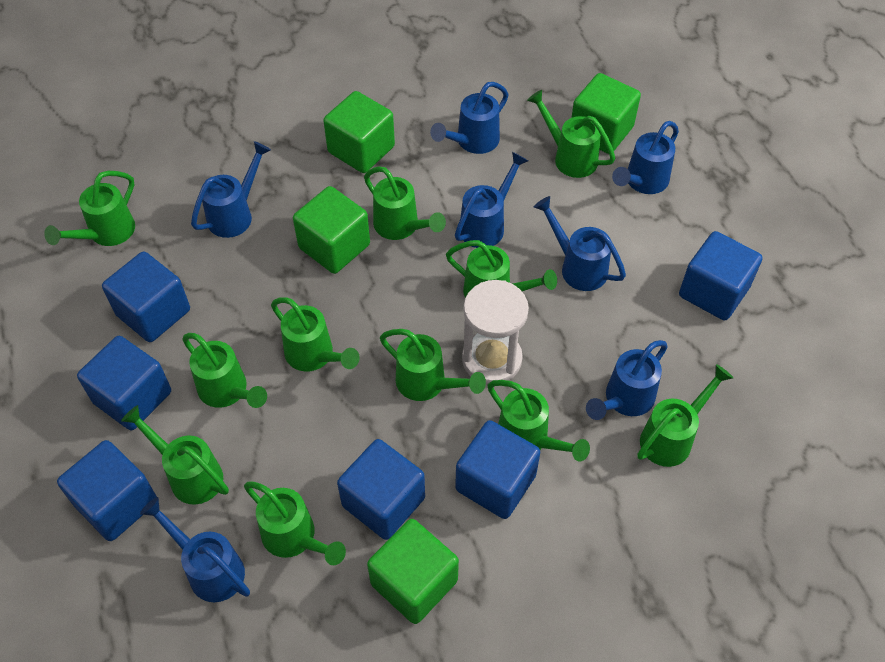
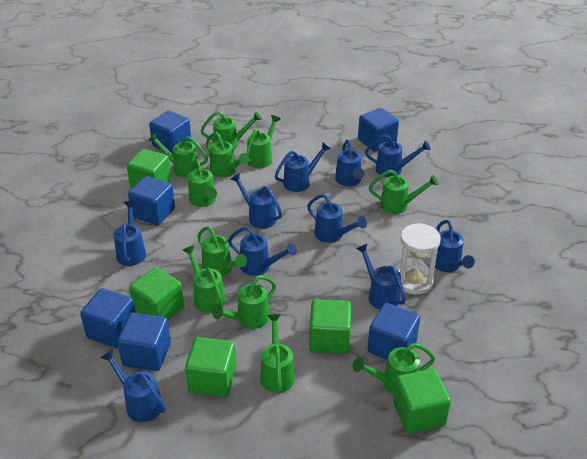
blue watering can: 7 -> 10
green cube: 4 -> 5

